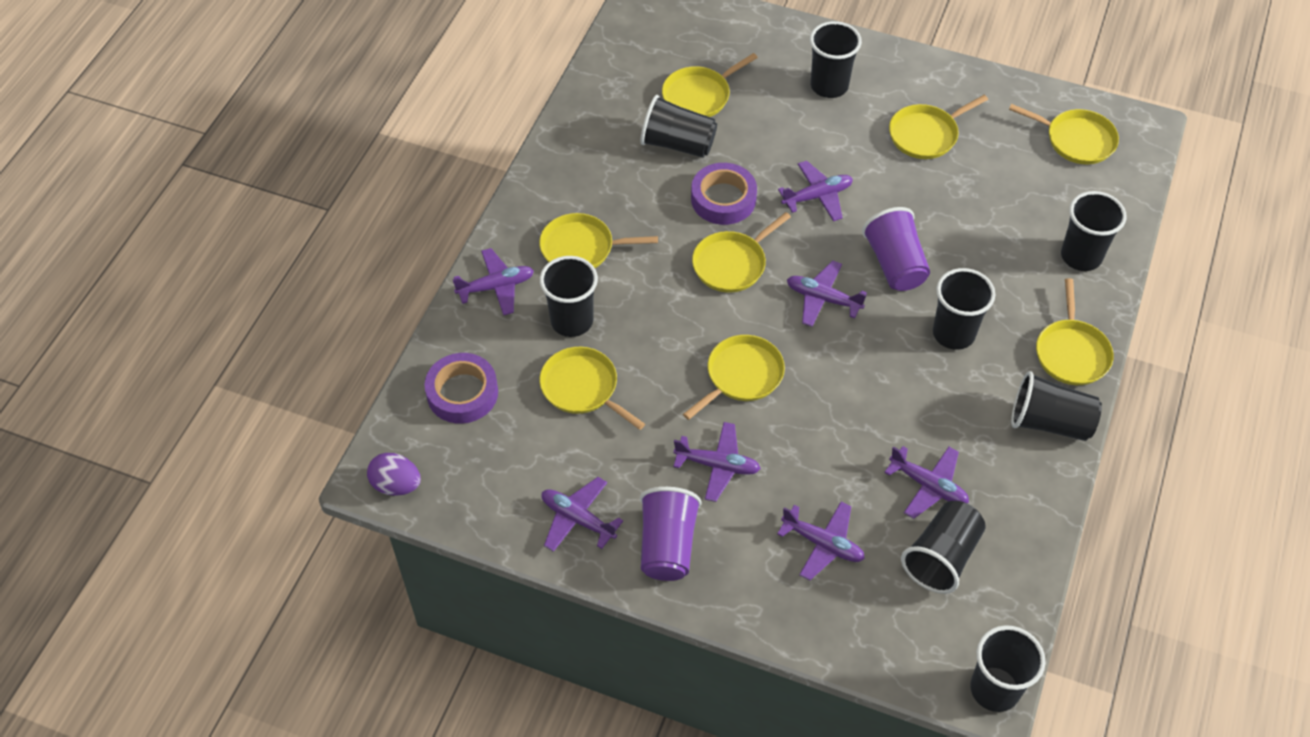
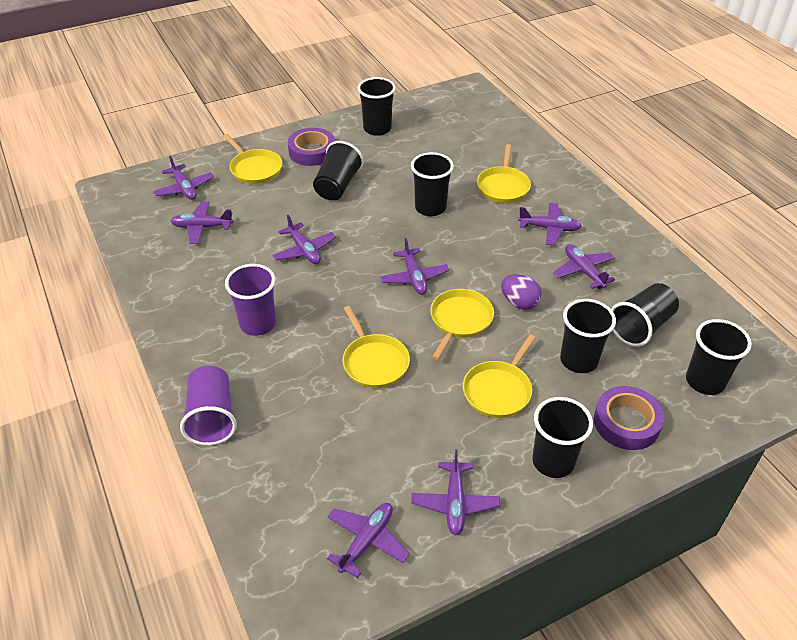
black cup: 8 -> 7
purple plane: 7 -> 8
yellow pan: 8 -> 5

